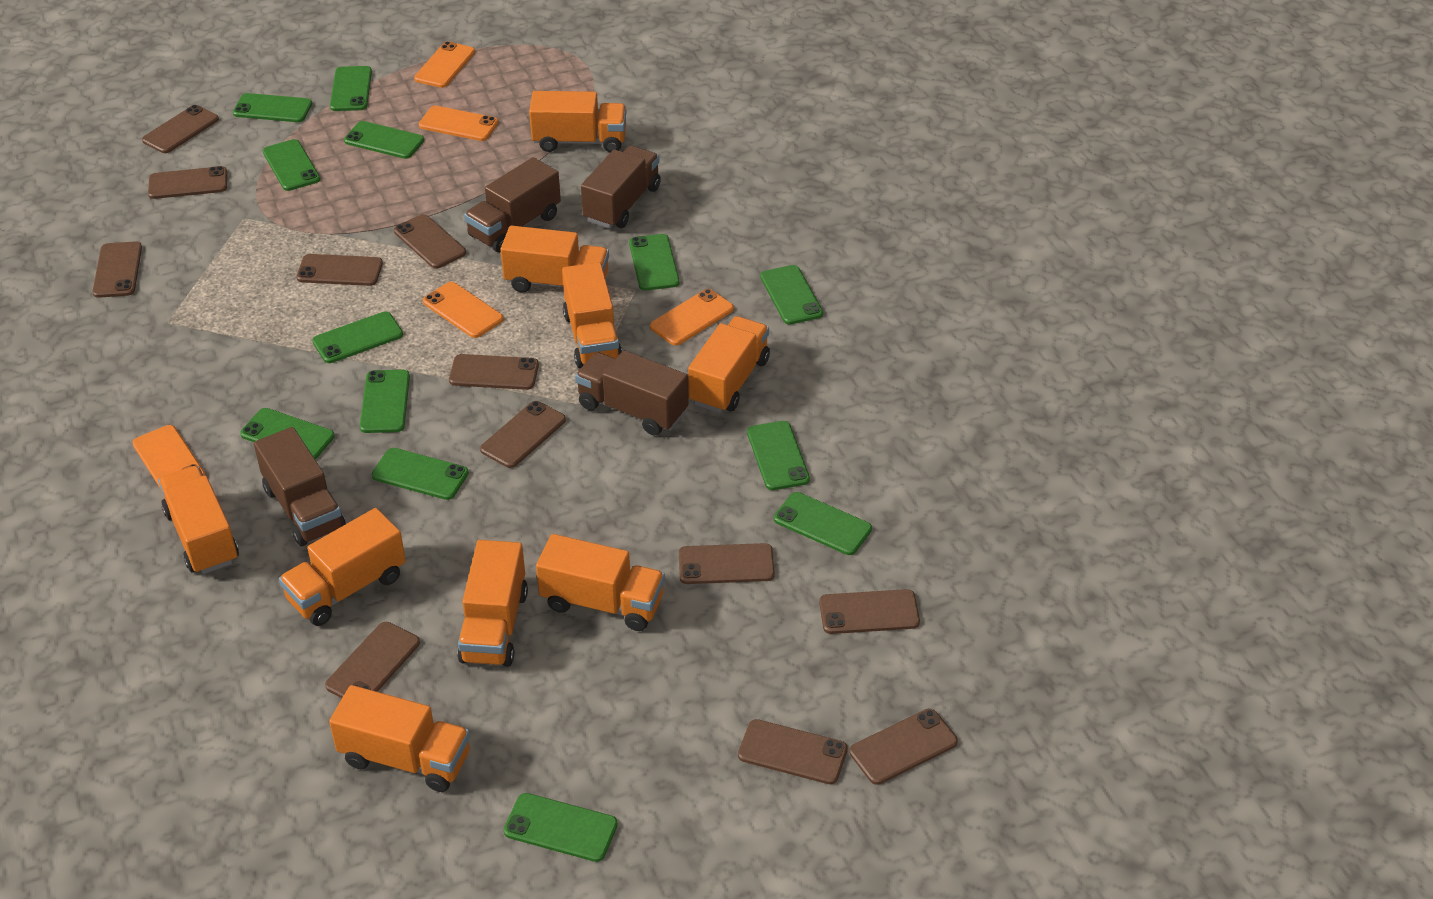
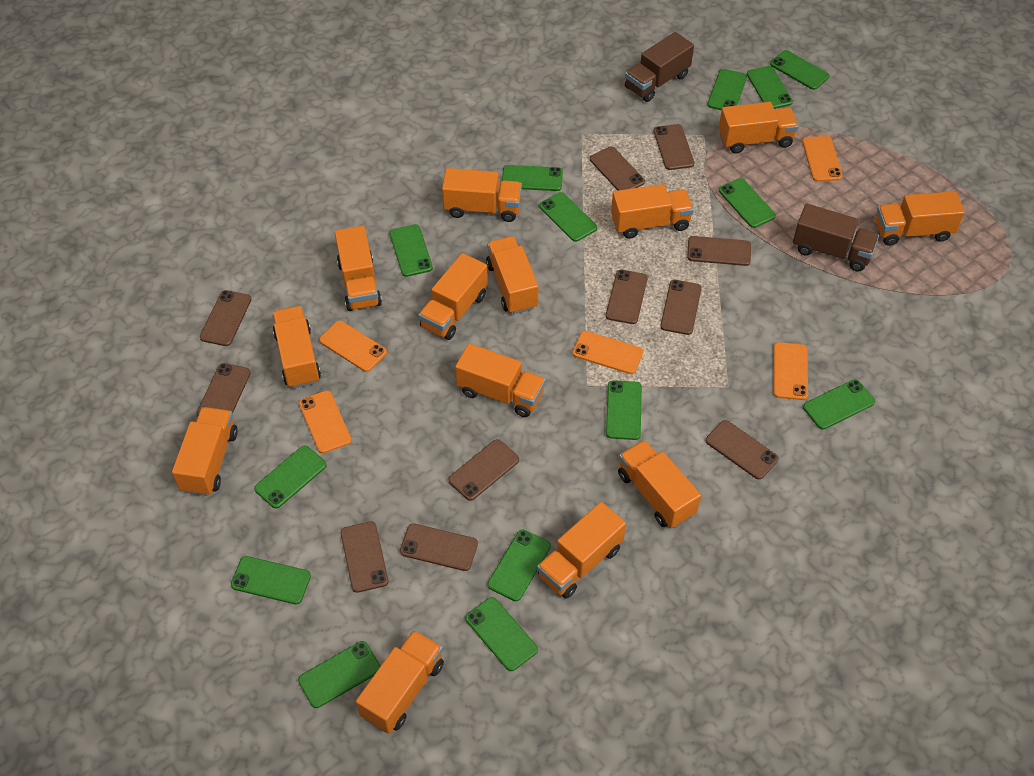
brown phone: 12 -> 11
brown truck: 4 -> 2
green phone: 13 -> 14
orange truck: 9 -> 13

